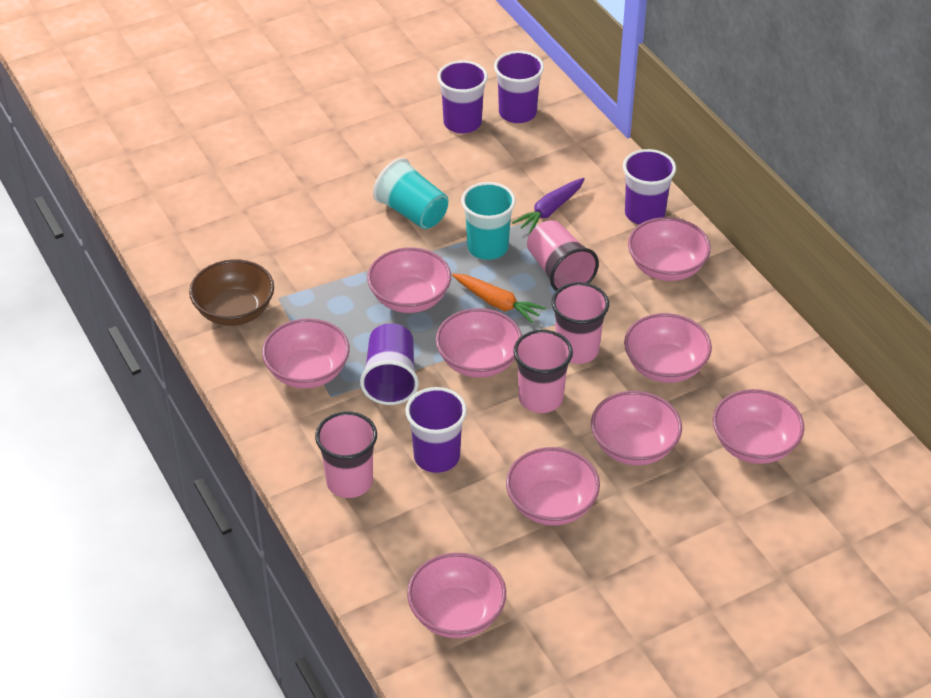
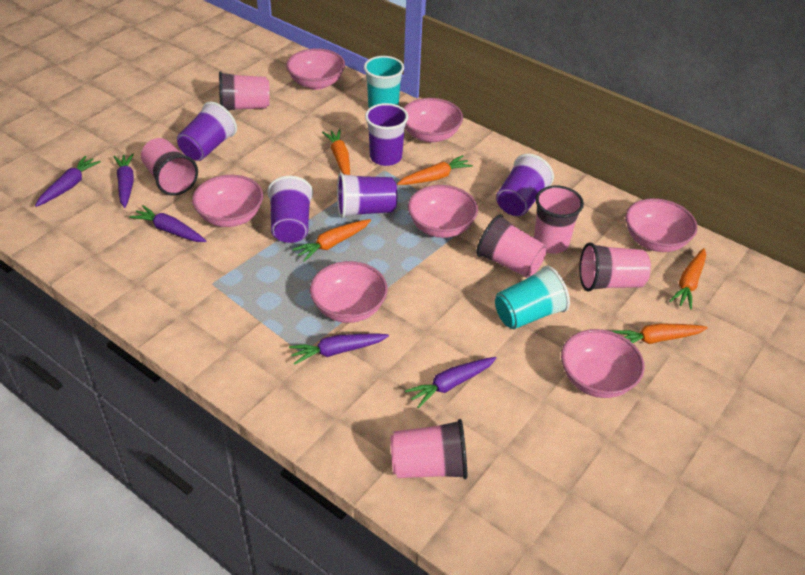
brown bowl: 1 -> 0
orange carrot: 1 -> 5
pink bowl: 9 -> 7
pink cup: 4 -> 6
purple carrot: 1 -> 5

